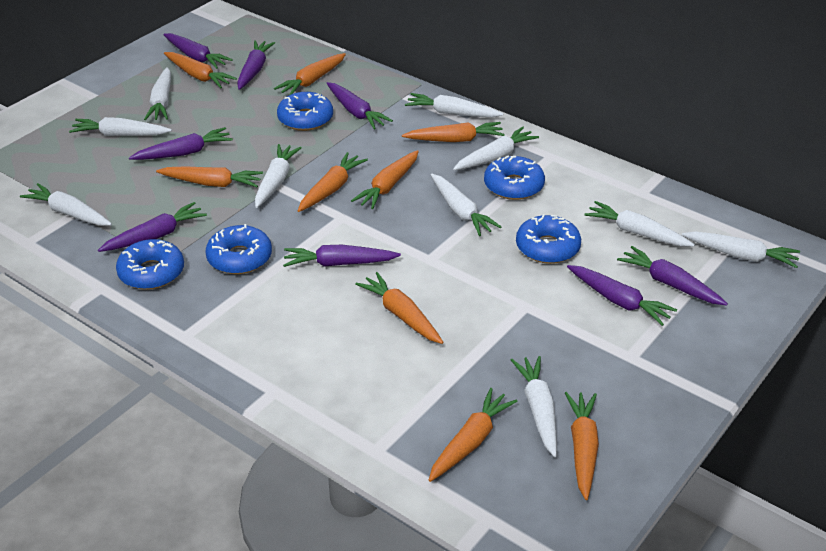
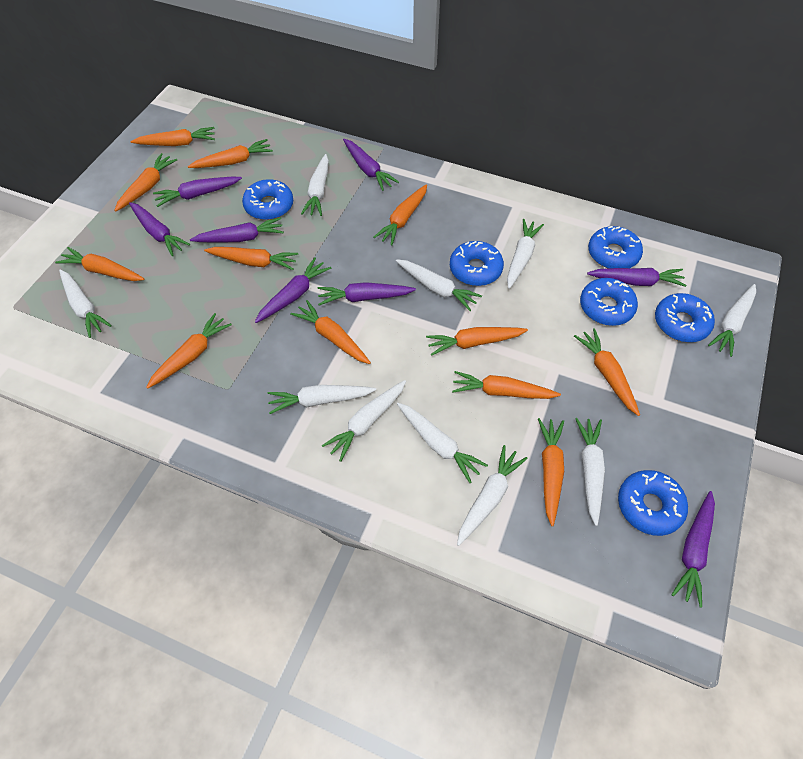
blue donut: 5 -> 6
orange carrot: 9 -> 12

